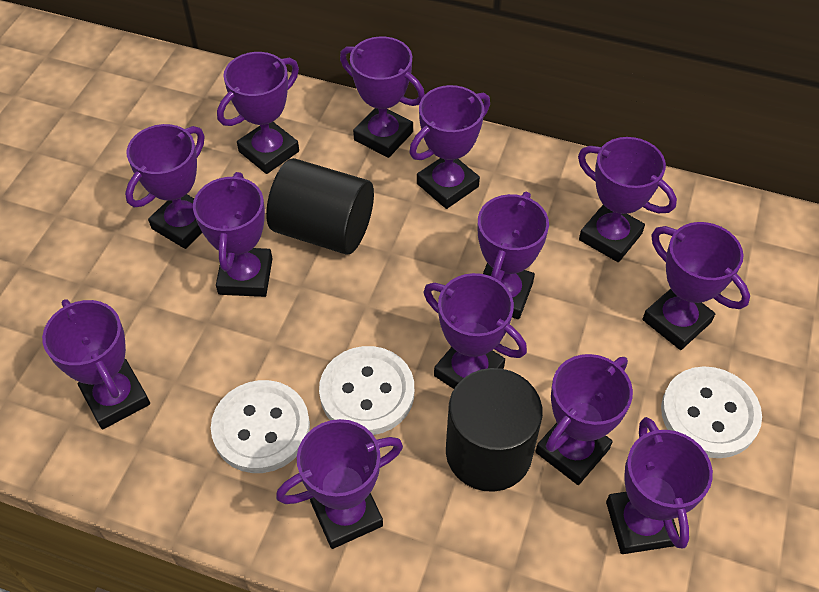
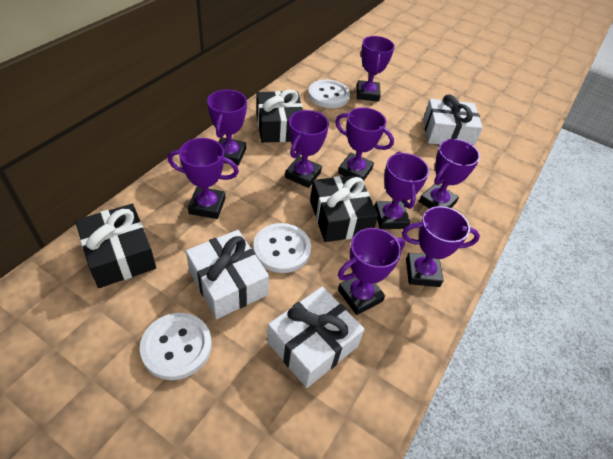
black cylinder: 2 -> 0
black gift: 0 -> 3
purple trophy: 13 -> 9
white gift: 0 -> 3

